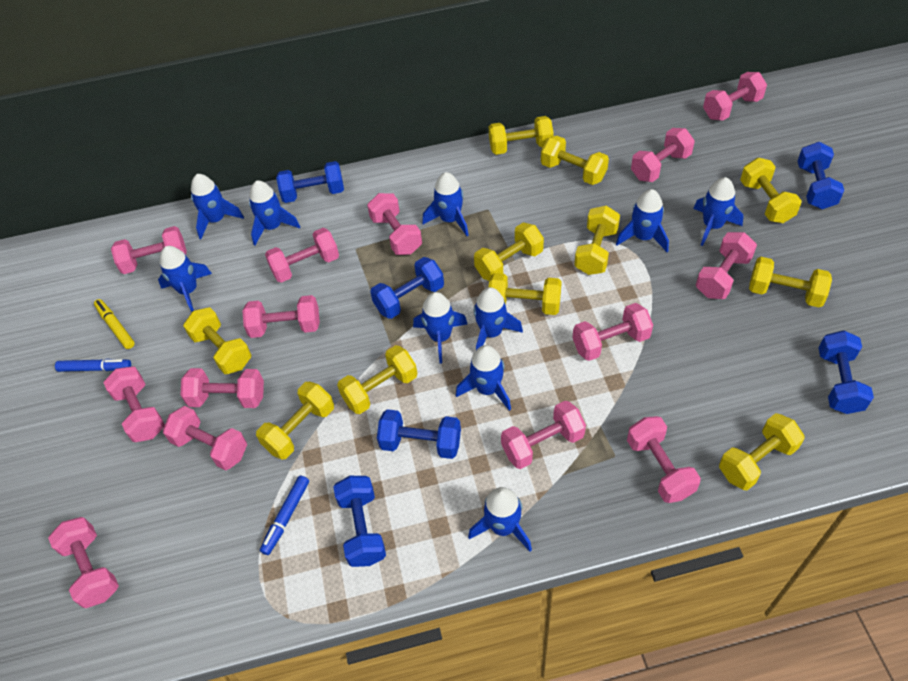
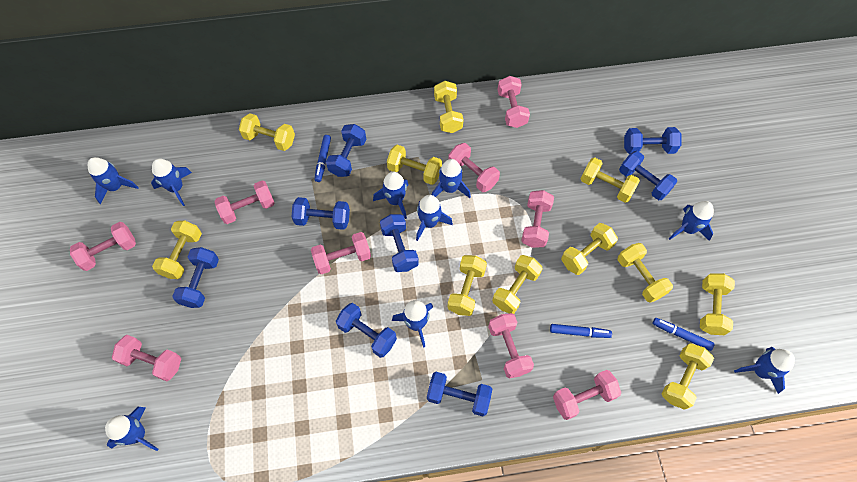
blue dumbbell: 6 -> 8
blue marker: 2 -> 3
blue rocket: 10 -> 9
pink dumbbell: 14 -> 9
yellow marker: 1 -> 0

